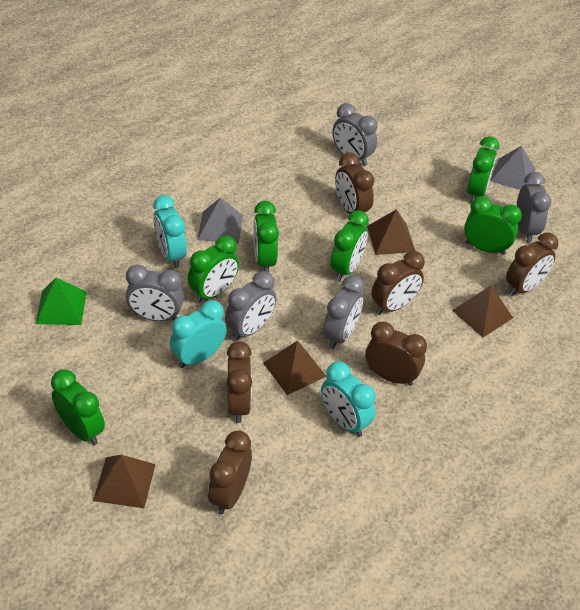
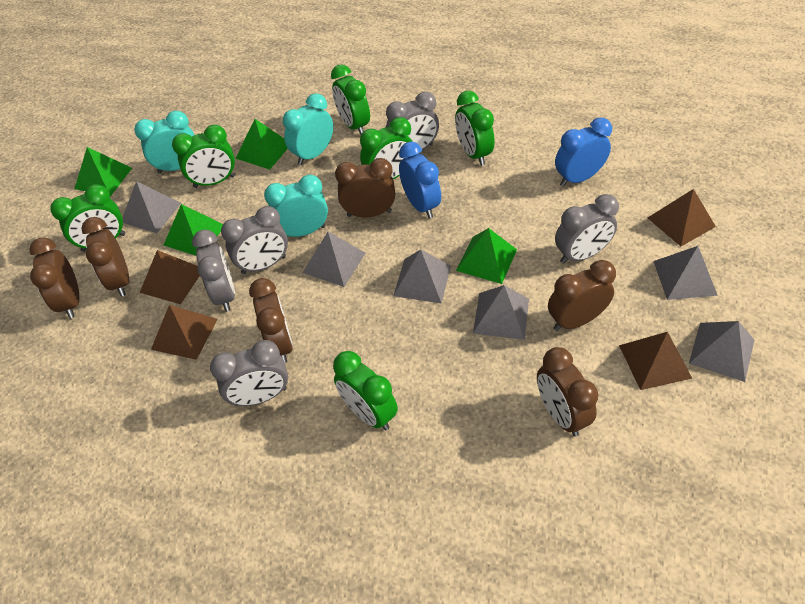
blue clock: 0 -> 2
green pyramid: 1 -> 4
grey pyramid: 2 -> 6

